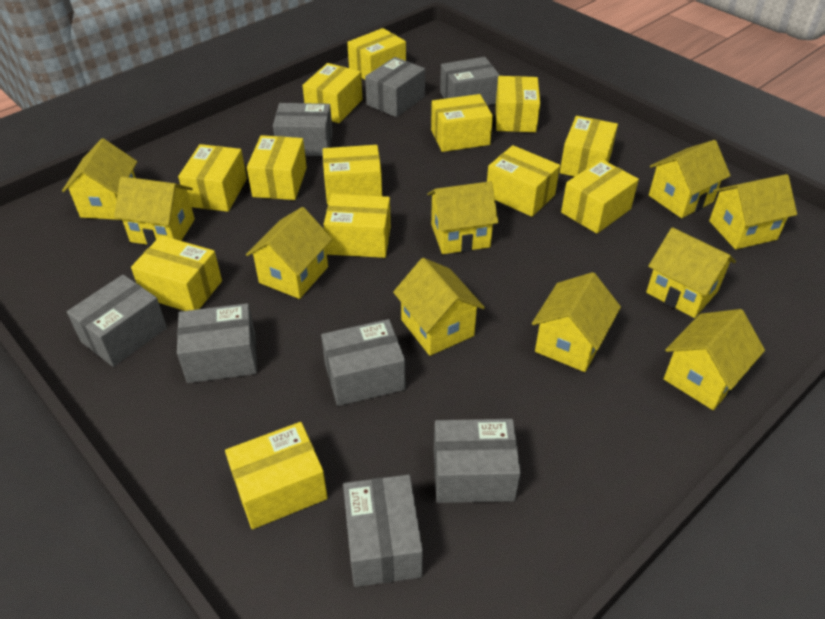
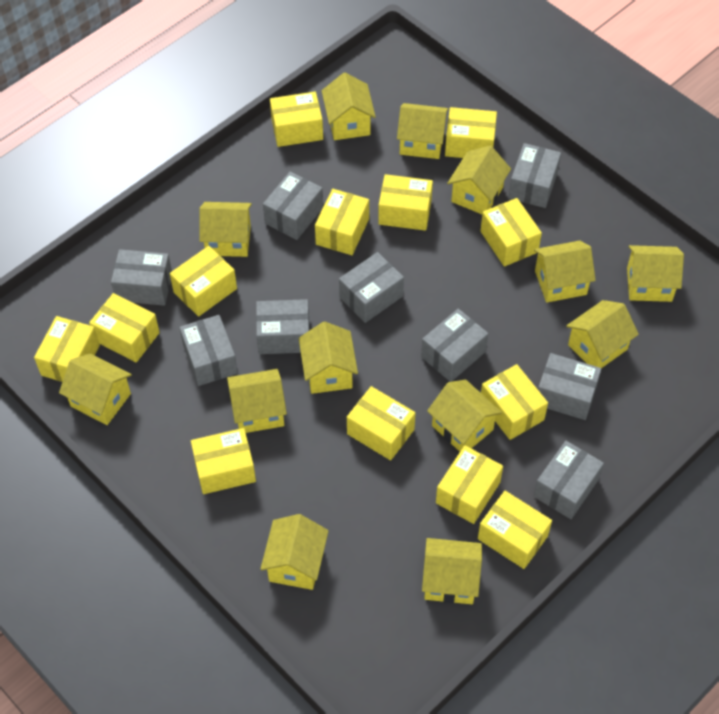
grey box: 8 -> 9
yellow house: 10 -> 13

